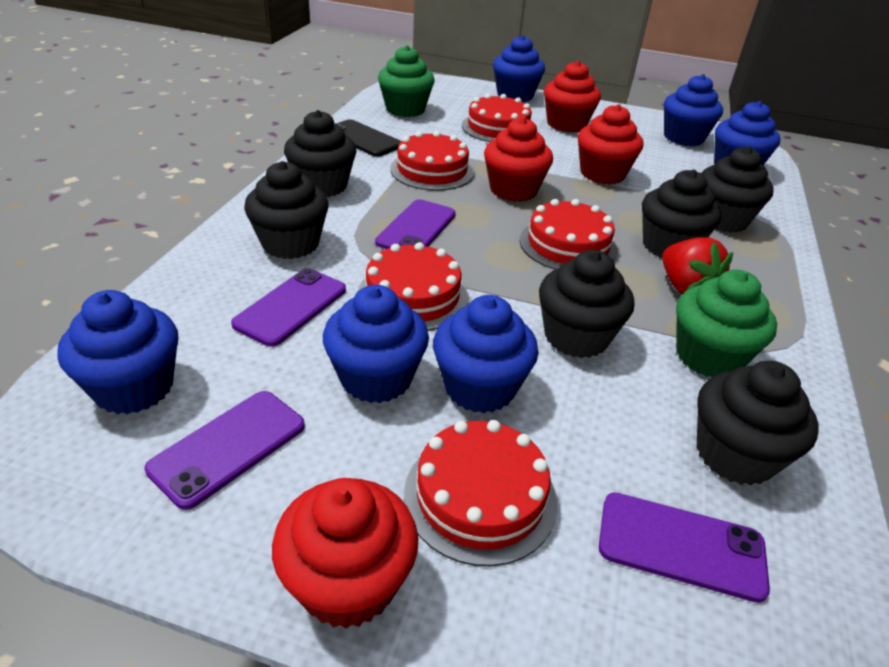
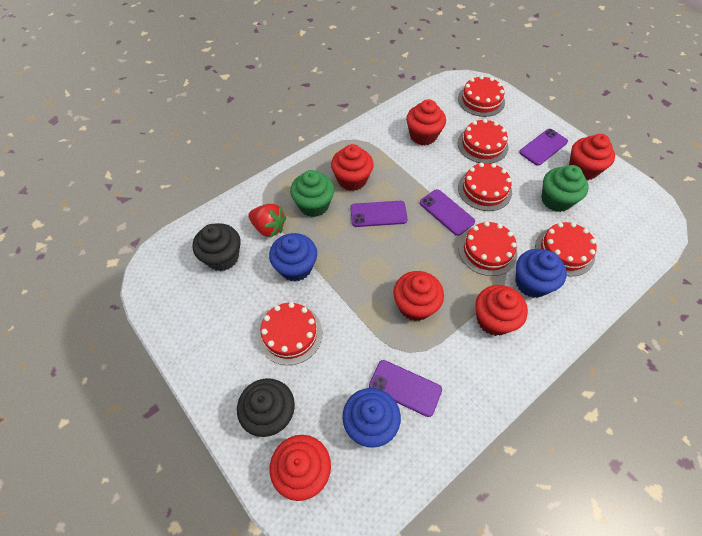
black cupcake: 6 -> 2
black phone: 1 -> 0
blue cupcake: 6 -> 3
red cake: 5 -> 6
red cupcake: 4 -> 6

